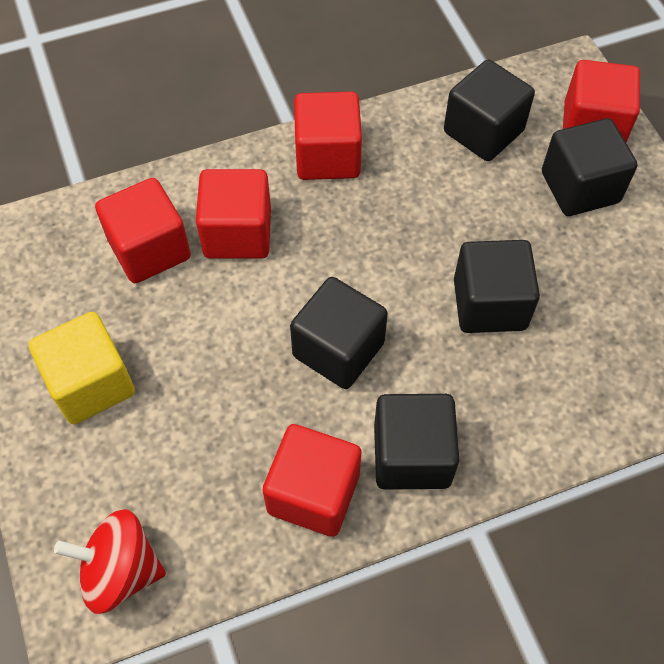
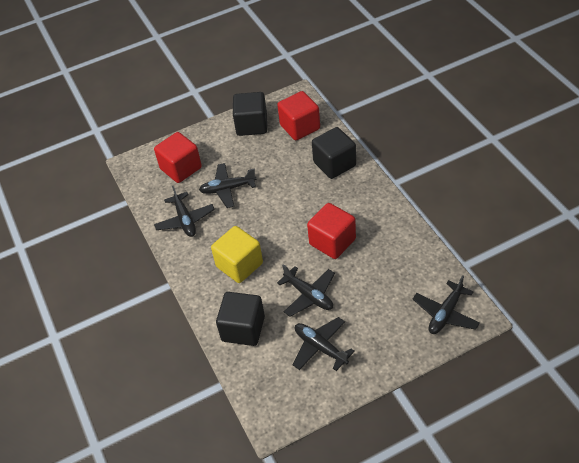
black cube: 5 -> 3
black plane: 0 -> 5
red cube: 5 -> 3
red spinning top: 1 -> 0

